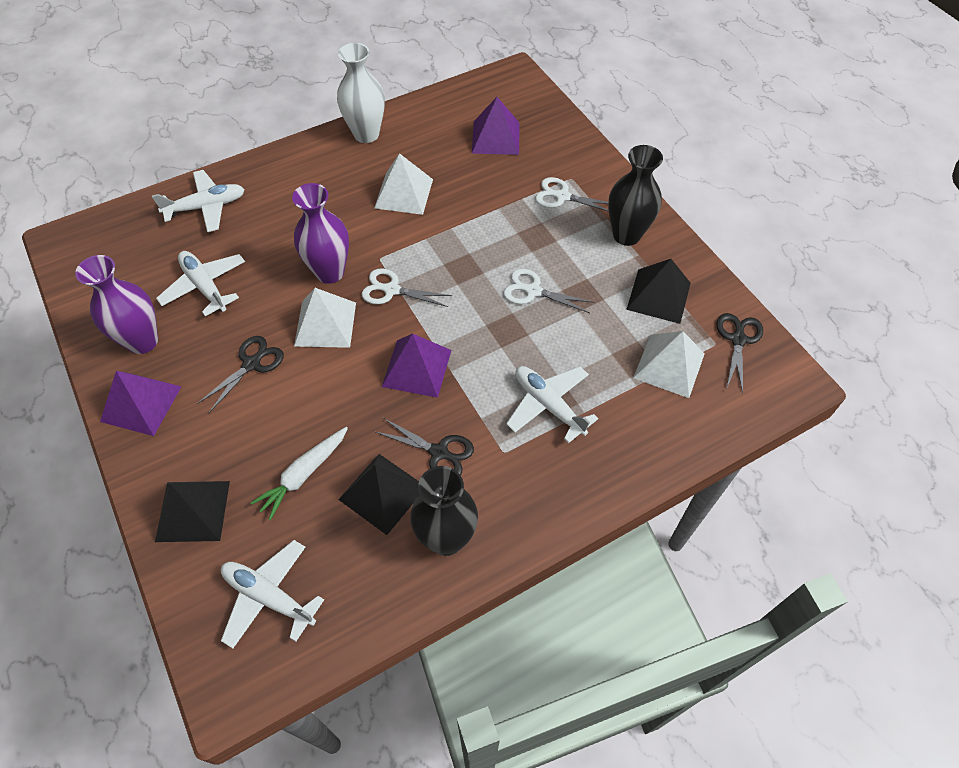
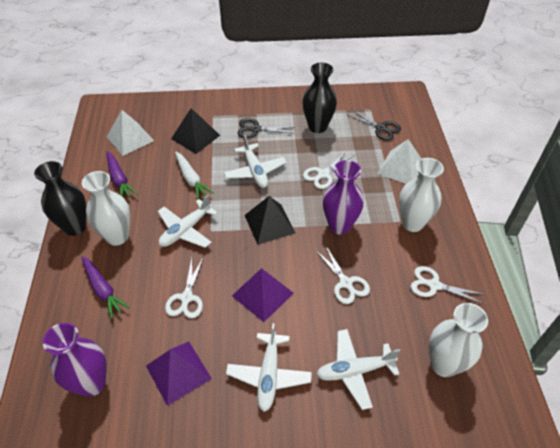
black pyramid: 3 -> 2
black scissors: 3 -> 2
purple carrot: 0 -> 2
purple pyramid: 3 -> 2
white pyramid: 3 -> 2
white scissors: 3 -> 4
white vase: 1 -> 3

